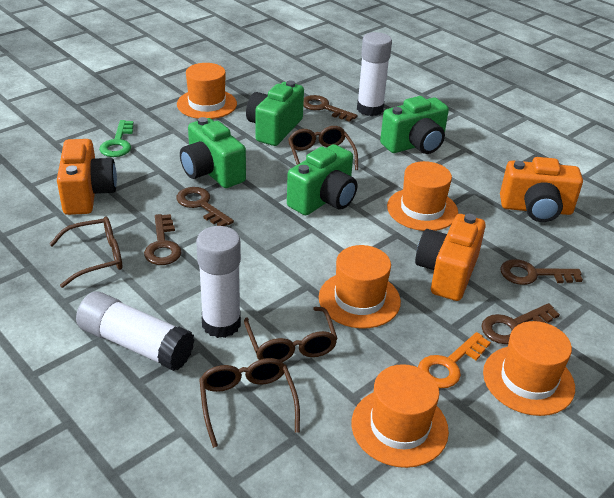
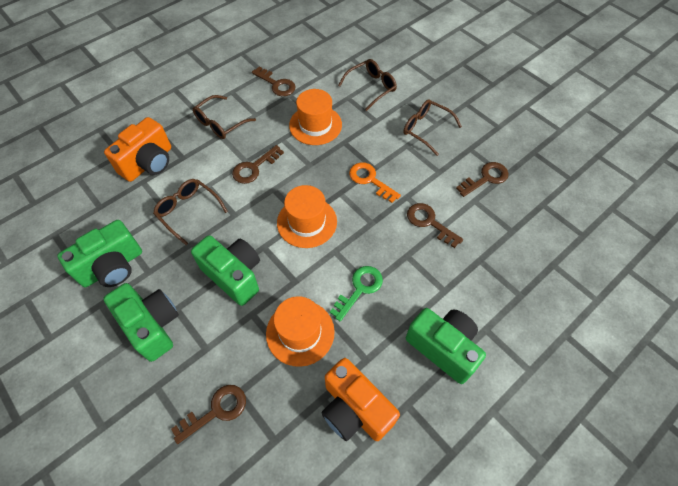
orange camera: 3 -> 2
orange hat: 5 -> 3
white glue stick: 3 -> 0

